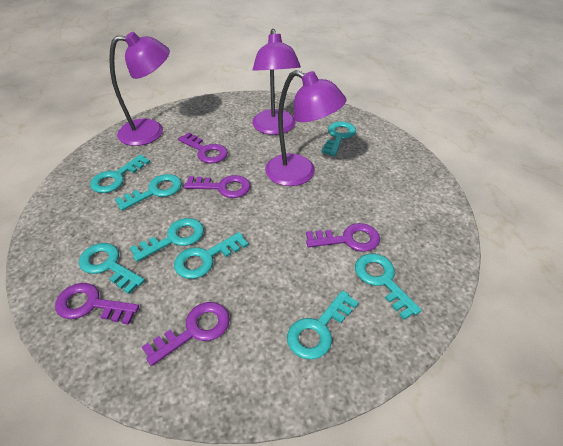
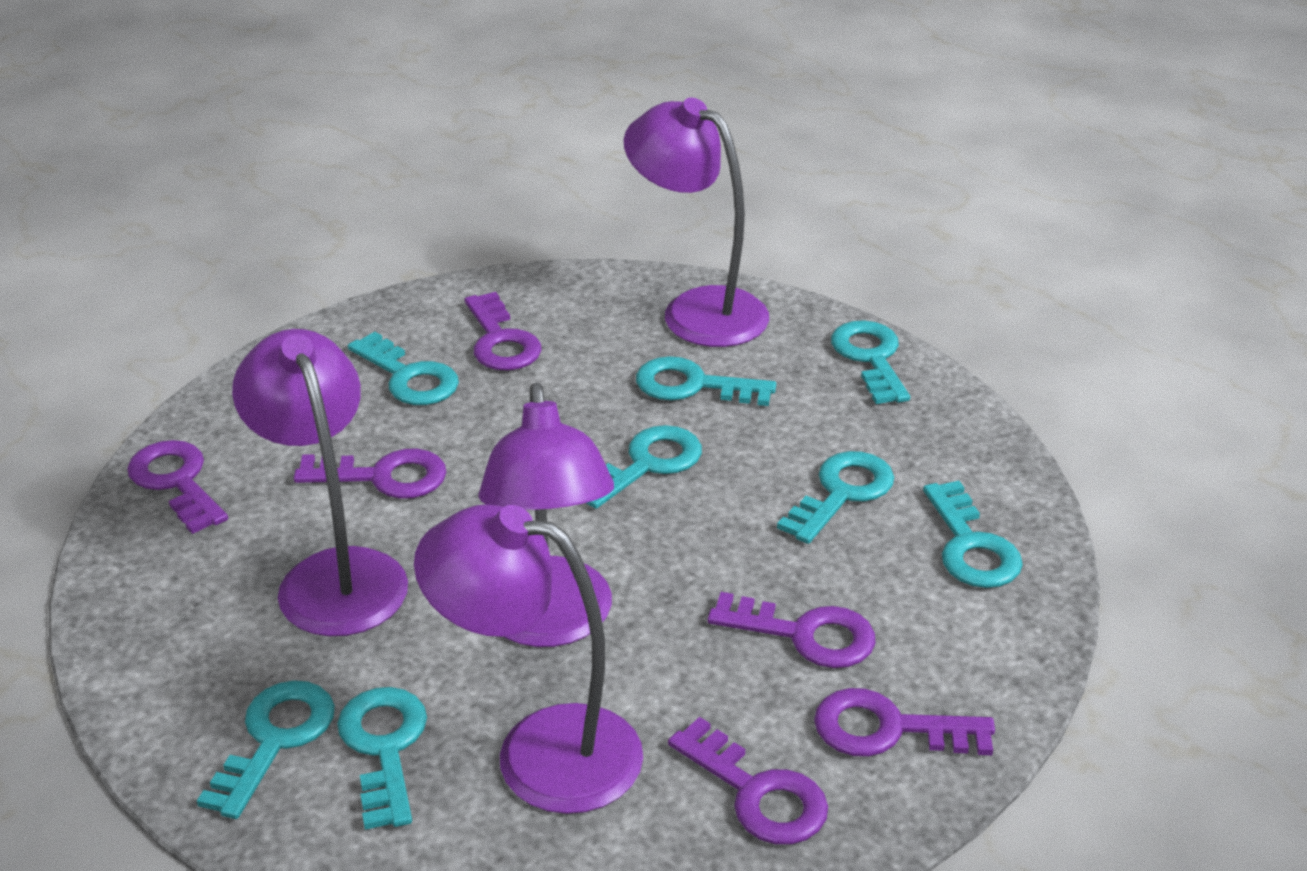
purple key: 5 -> 6
purple lamp: 3 -> 4

